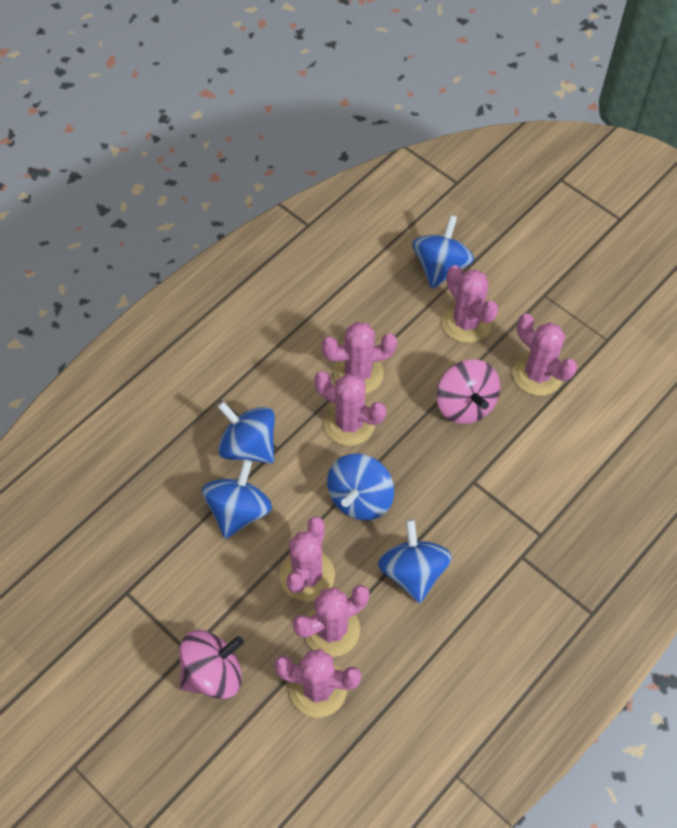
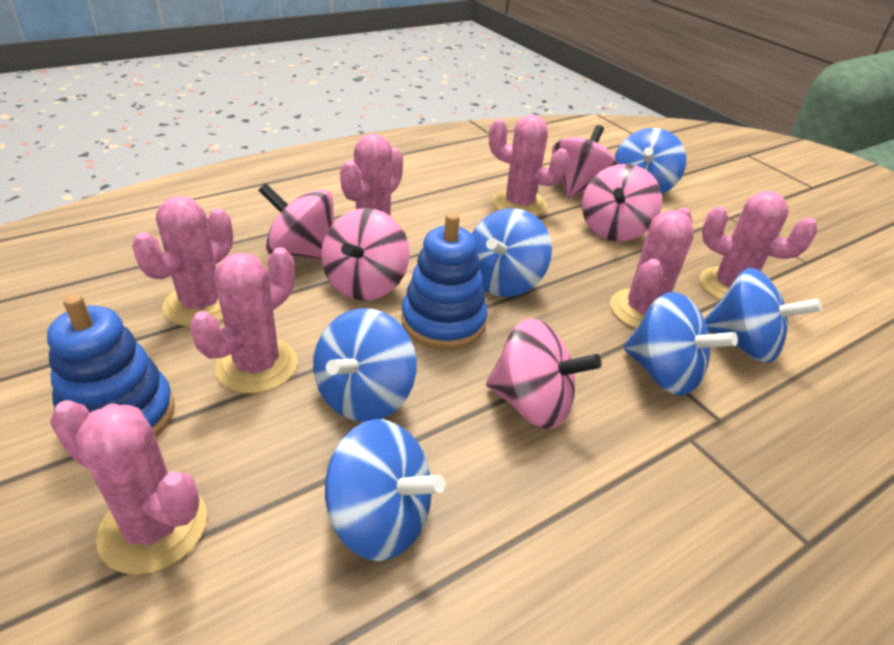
blue spinning top: 5 -> 6
blue stacking toy: 0 -> 2
pink spinning top: 2 -> 5

